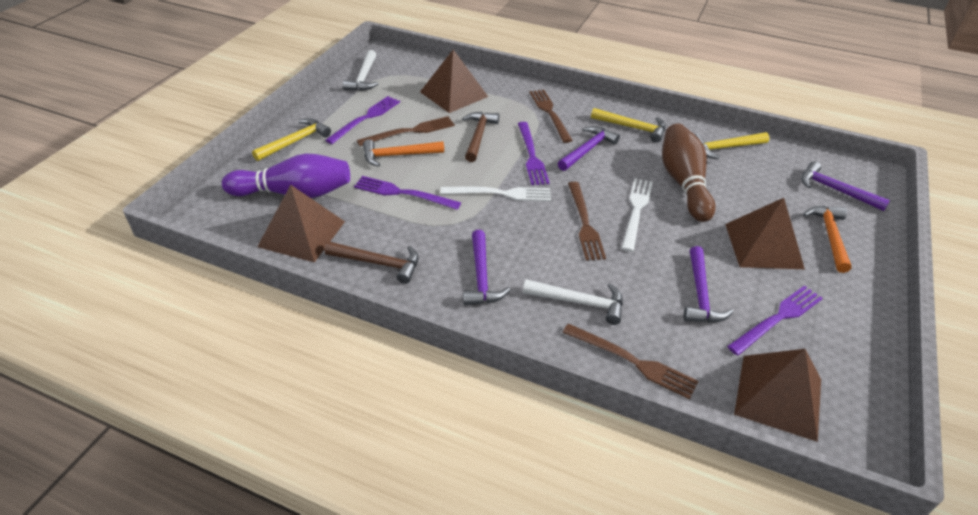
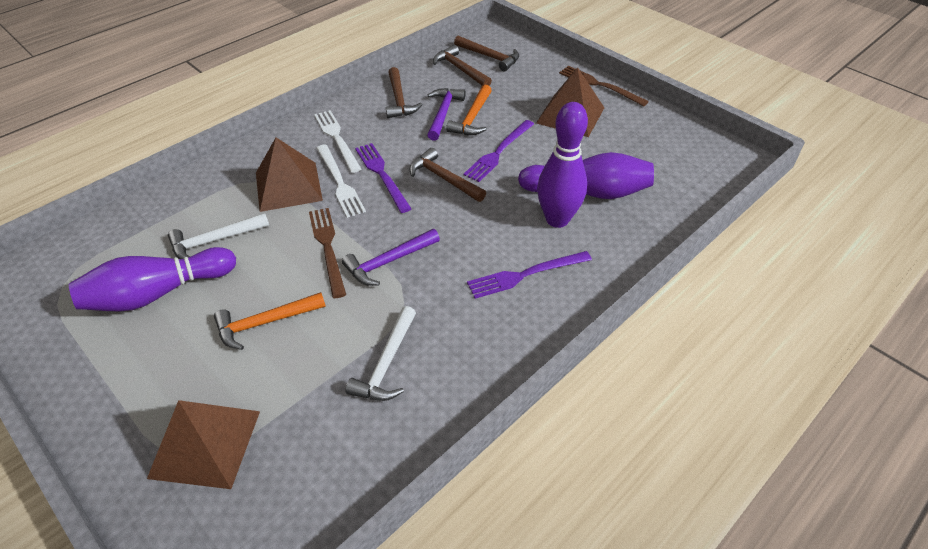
brown bowling pin: 1 -> 0
brown fork: 4 -> 2
brown hammer: 2 -> 4
brown pyramid: 4 -> 3
purple bowling pin: 1 -> 3
purple fork: 4 -> 3
purple hammer: 4 -> 2
yellow hammer: 3 -> 0

